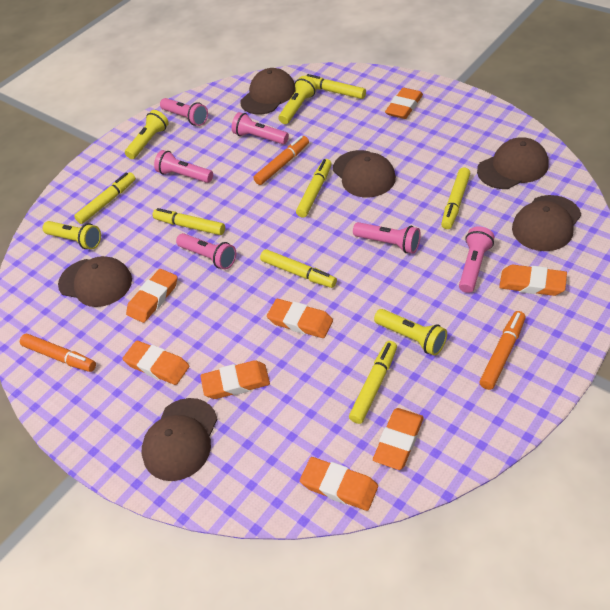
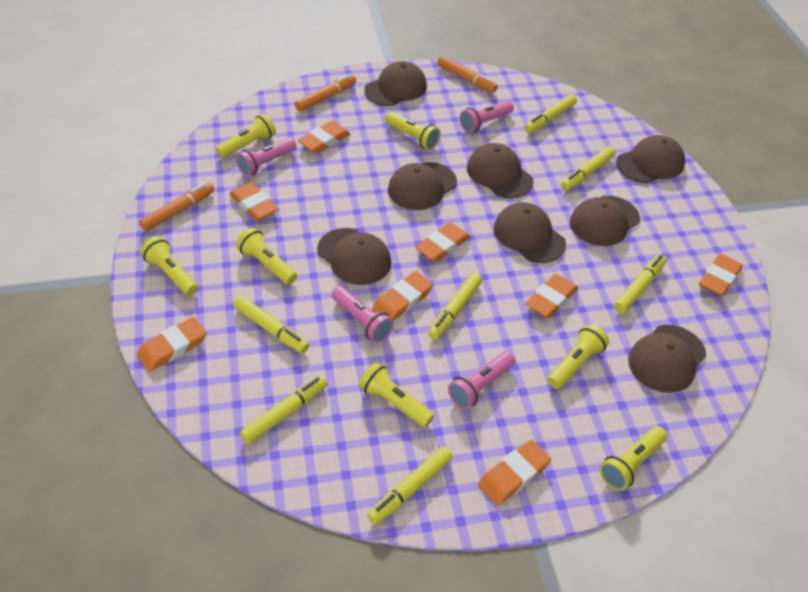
brown cap: 6 -> 8
pink flashlight: 6 -> 4
yellow flashlight: 4 -> 7

